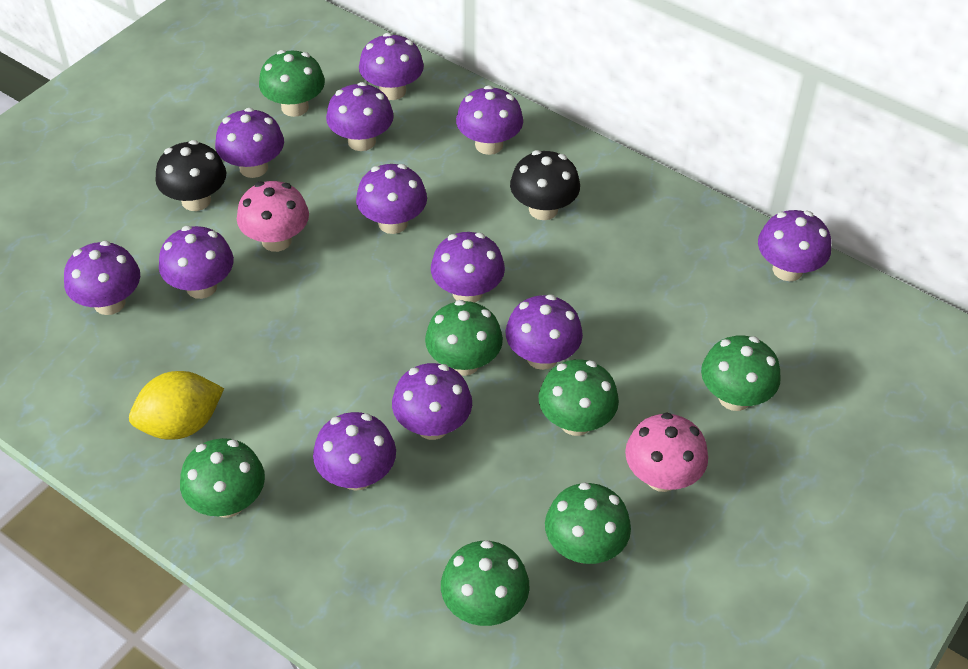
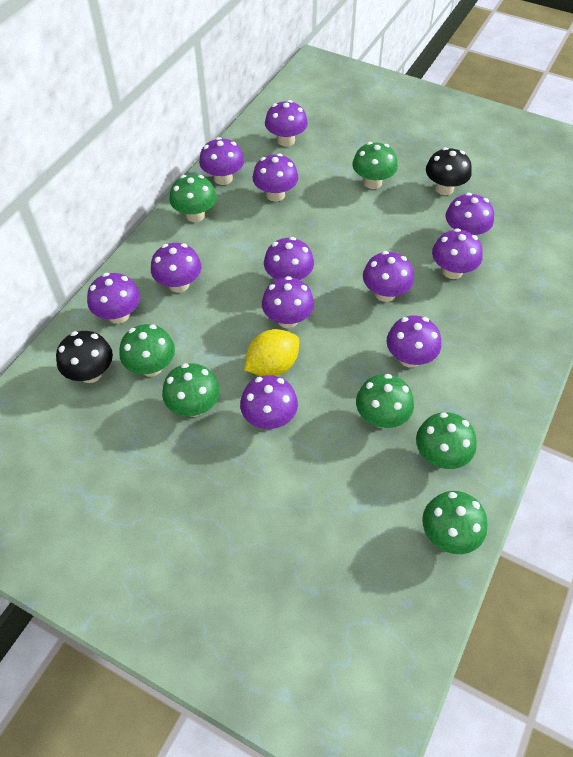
pink mushroom: 2 -> 0

